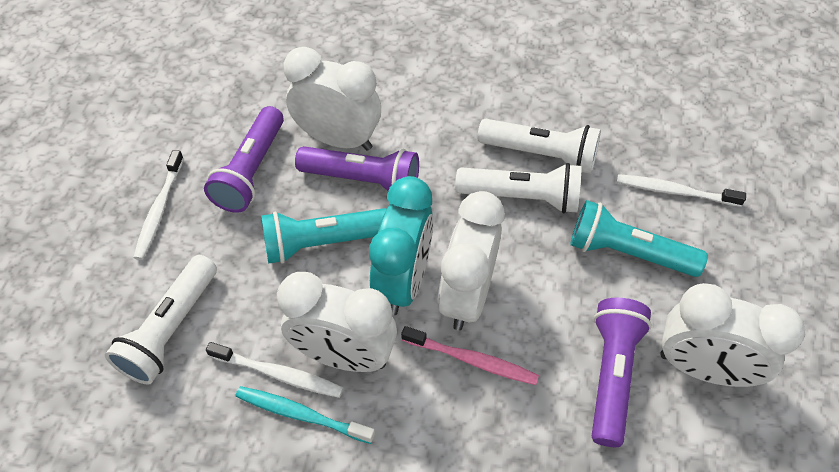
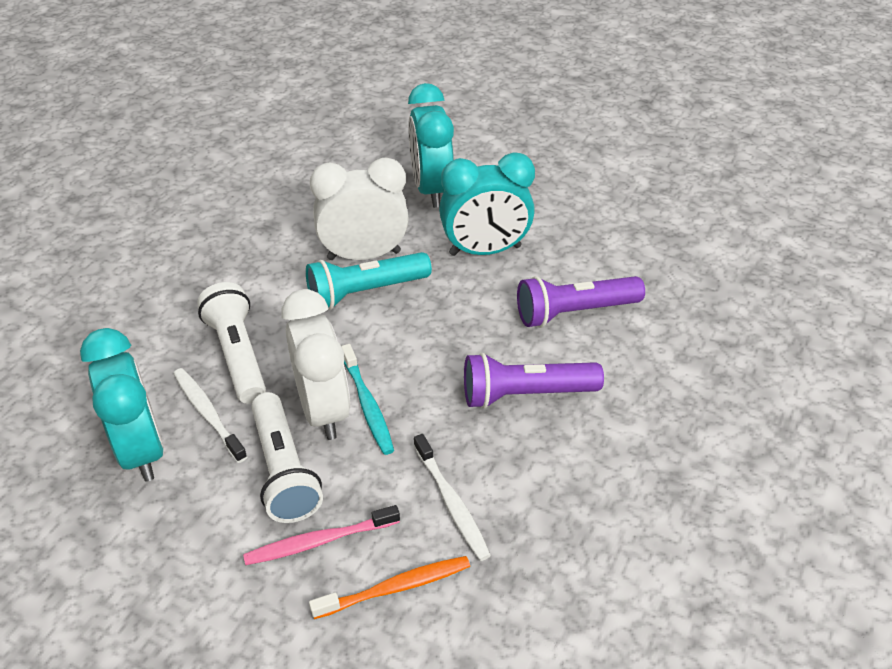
orange toothbrush: 0 -> 1
purple flashlight: 3 -> 2
turquoise clock: 1 -> 3
turquoise flashlight: 2 -> 1
white clock: 4 -> 2
white flashlight: 3 -> 2
white toothbrush: 3 -> 2

